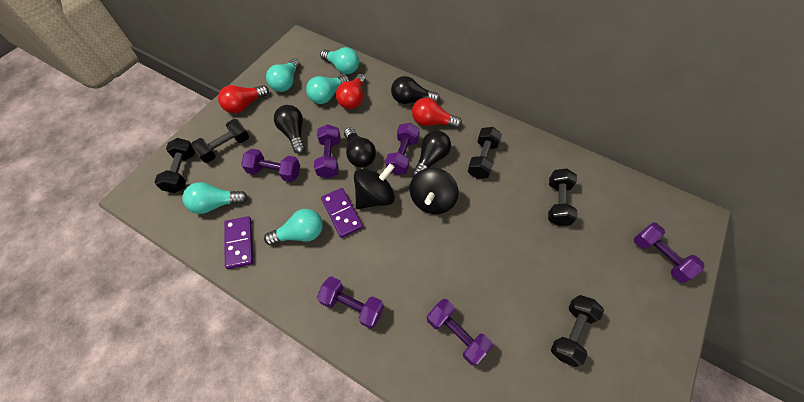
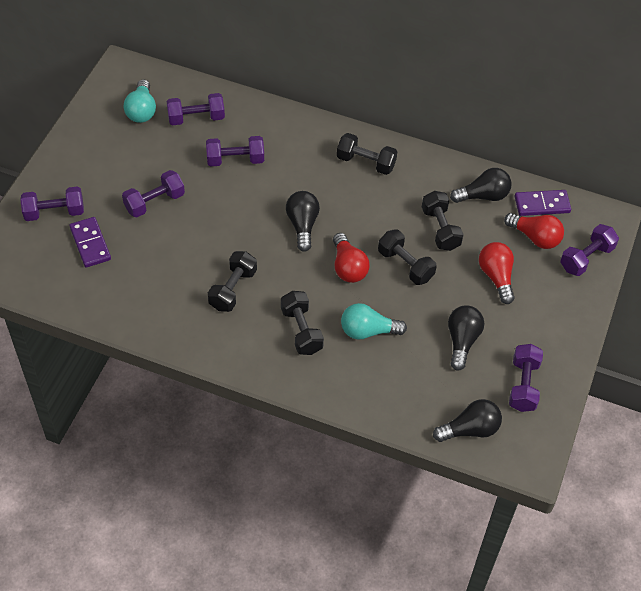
black spinning top: 2 -> 0
turquoise light bulb: 5 -> 2

